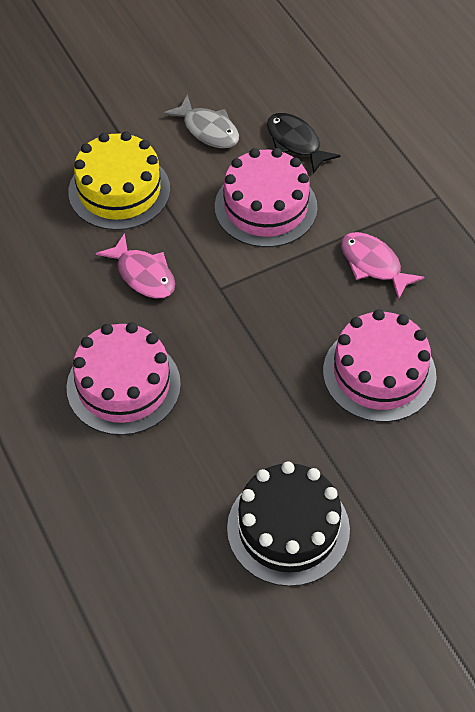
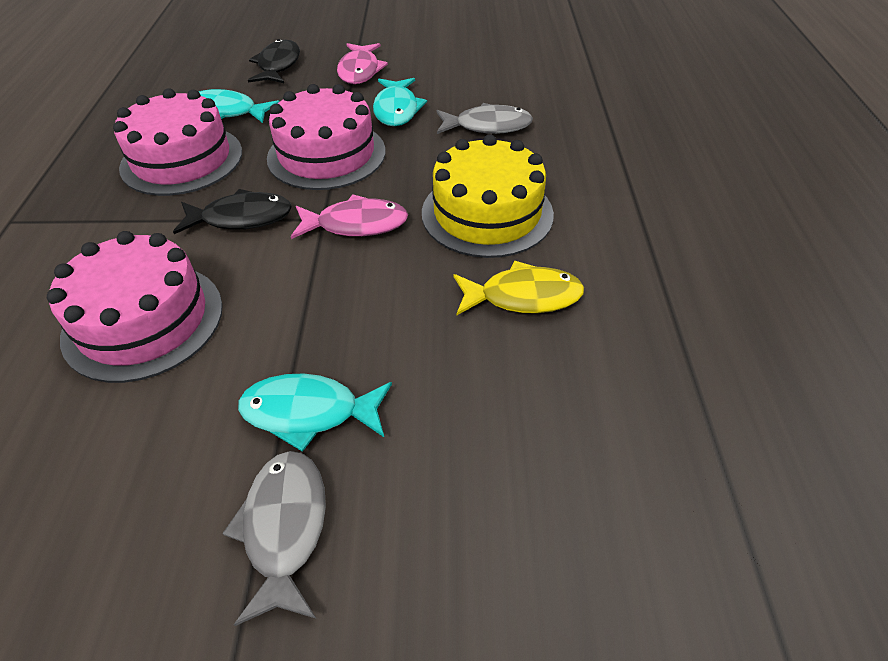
black cake: 1 -> 0
black fish: 1 -> 2
grey fish: 1 -> 2
turquoise fish: 0 -> 3
yellow fish: 0 -> 1

